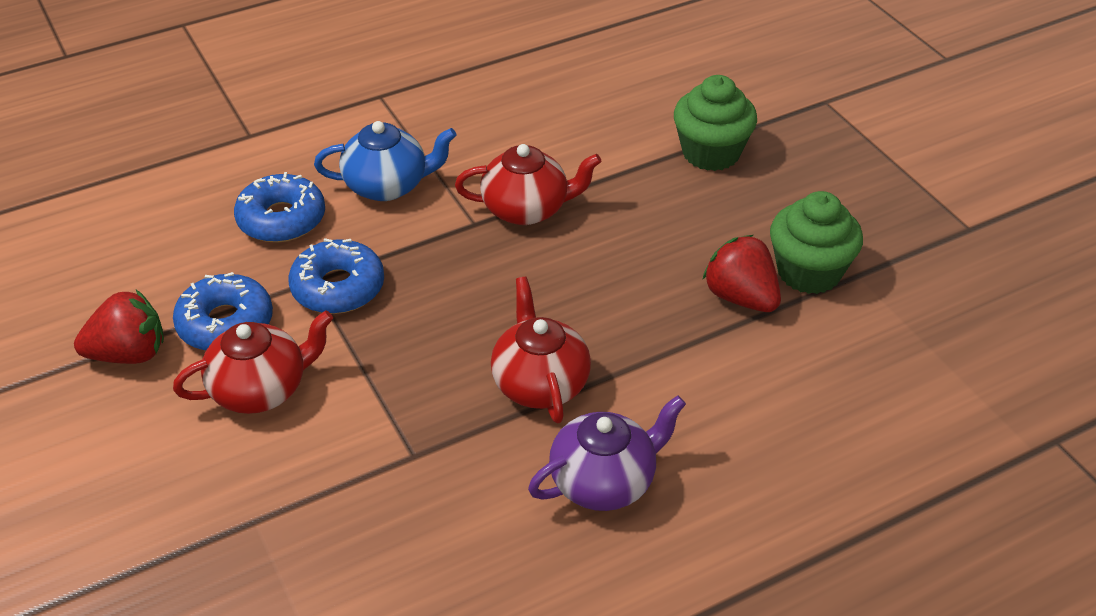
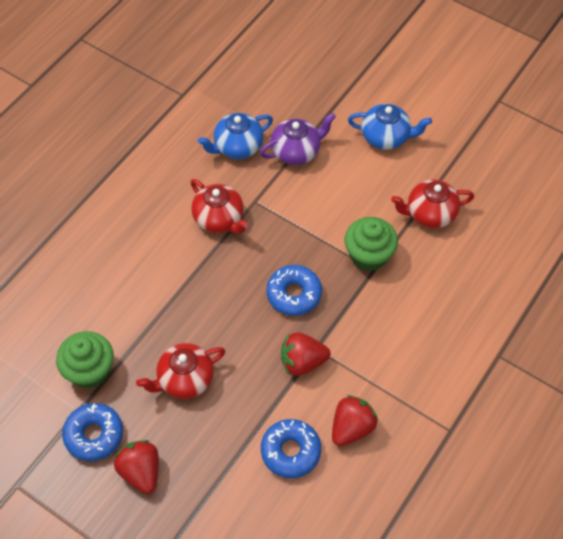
blue teapot: 1 -> 2
red strawberry: 2 -> 3

